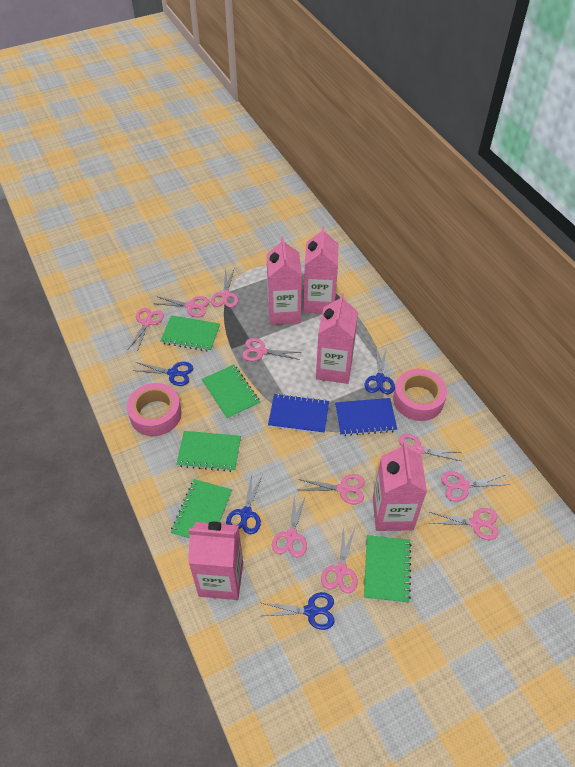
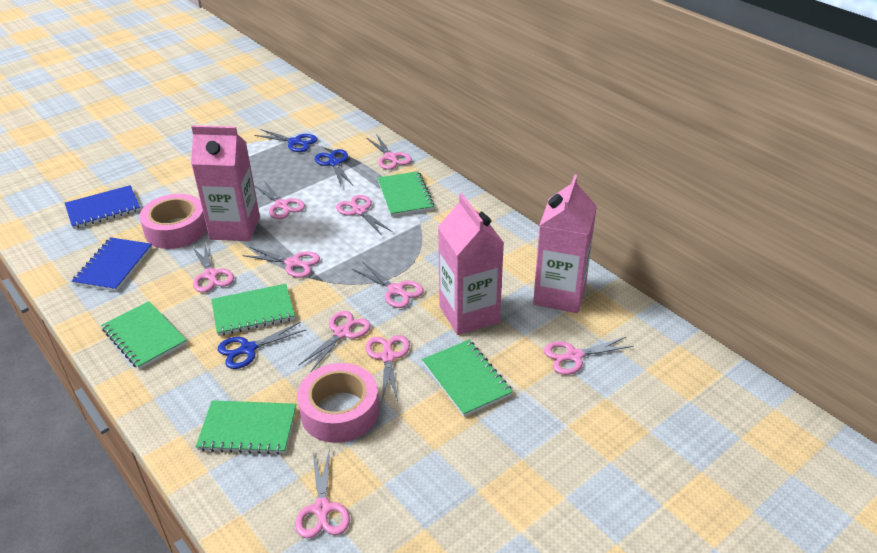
blue scissors: 4 -> 3
pink carton: 5 -> 3

